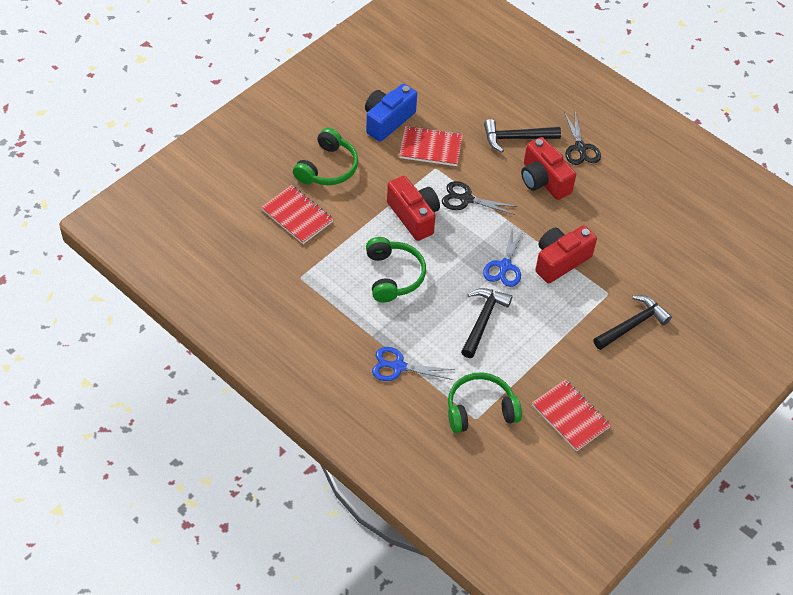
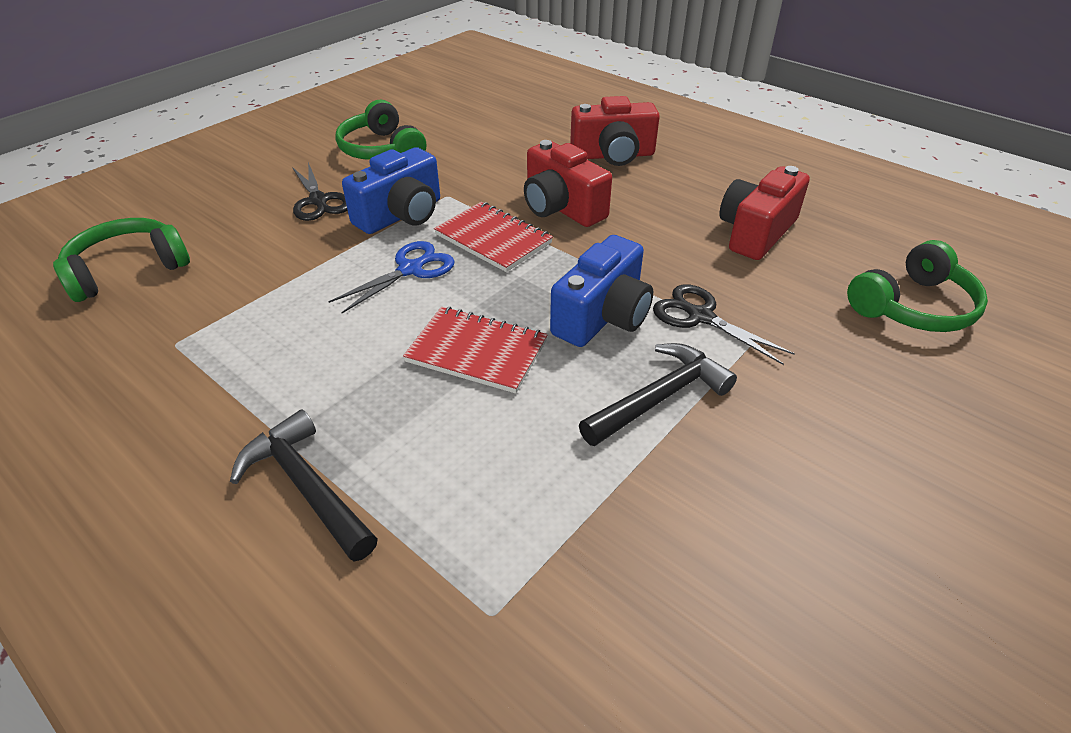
black hammer: 3 -> 2
blue camera: 1 -> 2
blue scissors: 2 -> 1
red notebook: 3 -> 2

